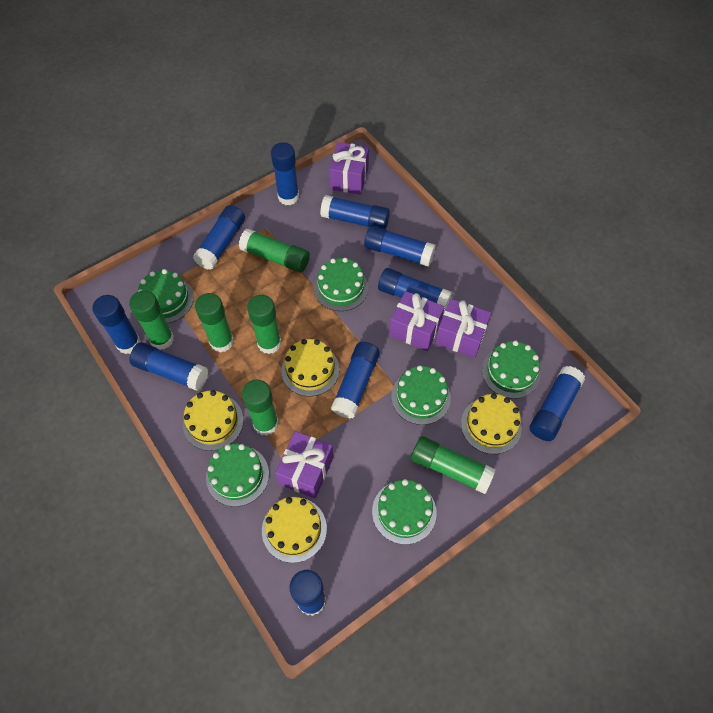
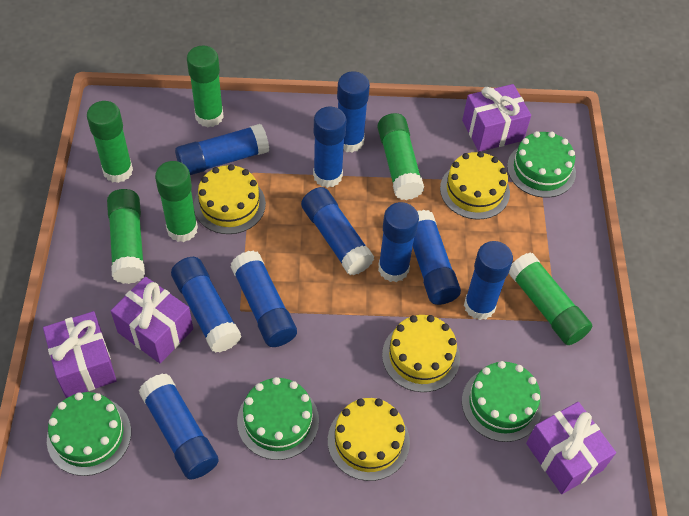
green cake: 6 -> 4

